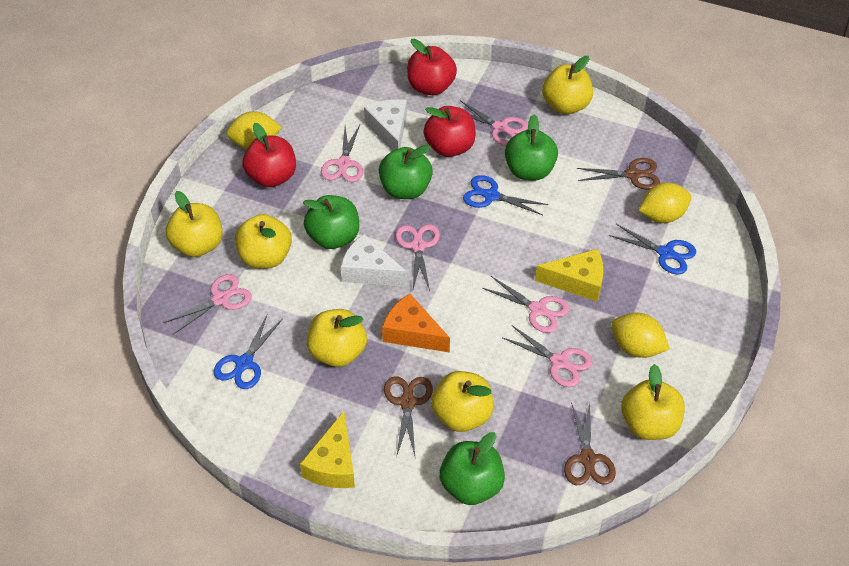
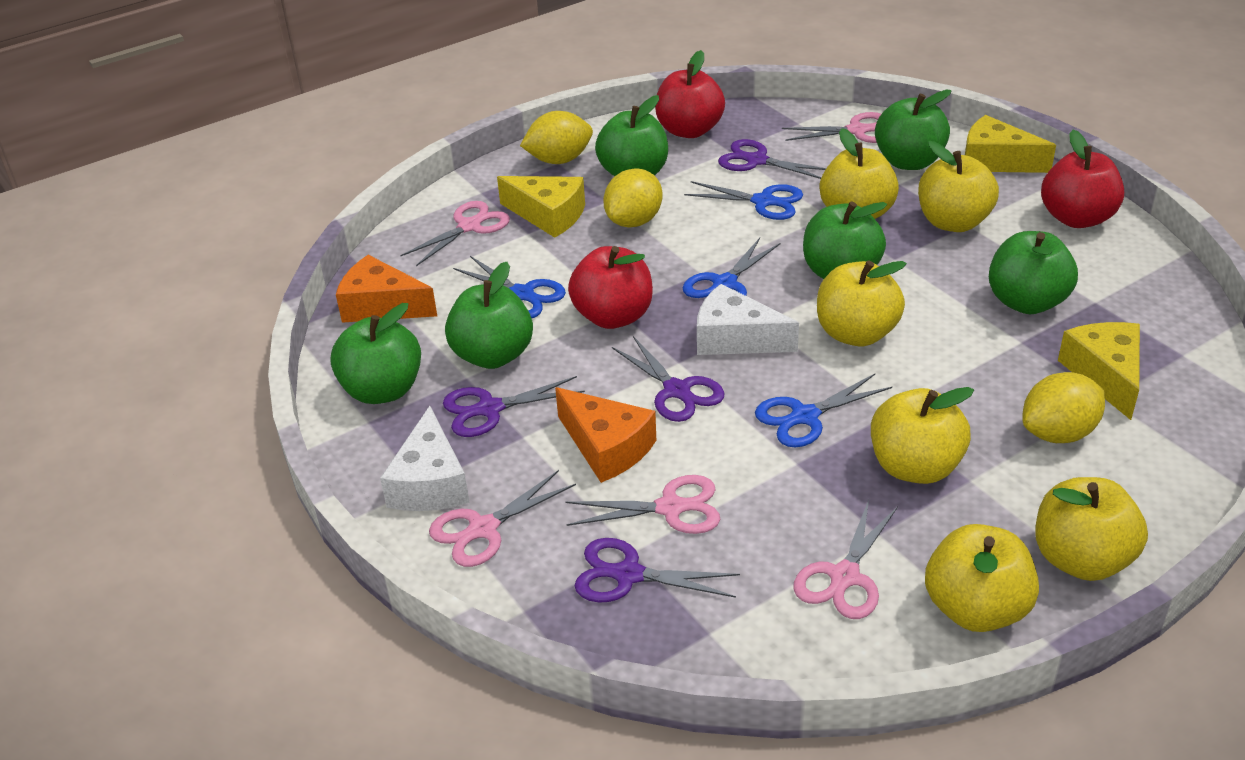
blue scissors: 3 -> 4
brown scissors: 3 -> 0
green apple: 4 -> 6
orange cheese: 1 -> 2
pink scissors: 6 -> 5
purple scissors: 0 -> 4
yellow cheese: 2 -> 3

